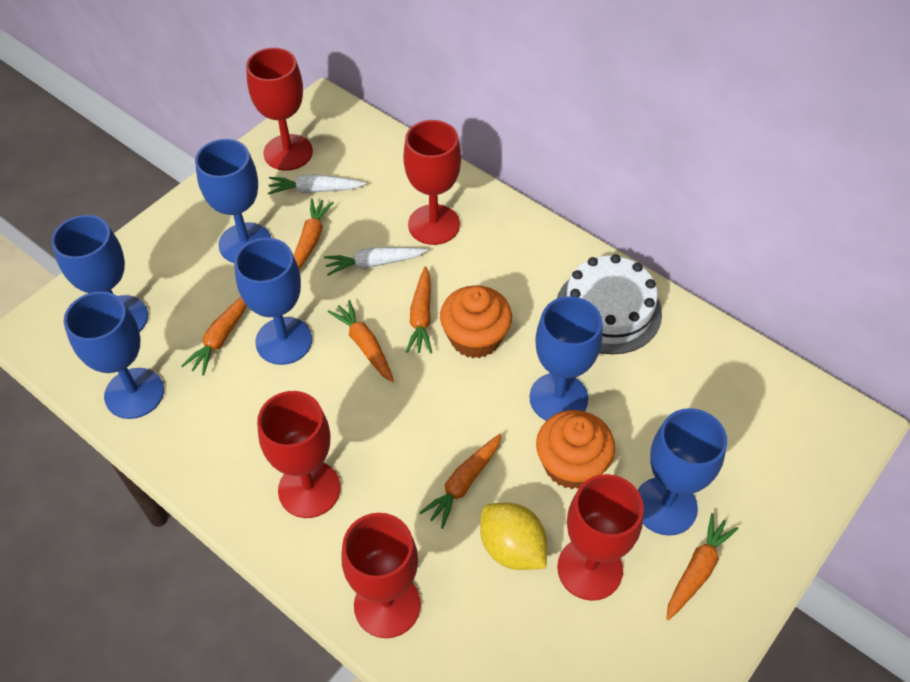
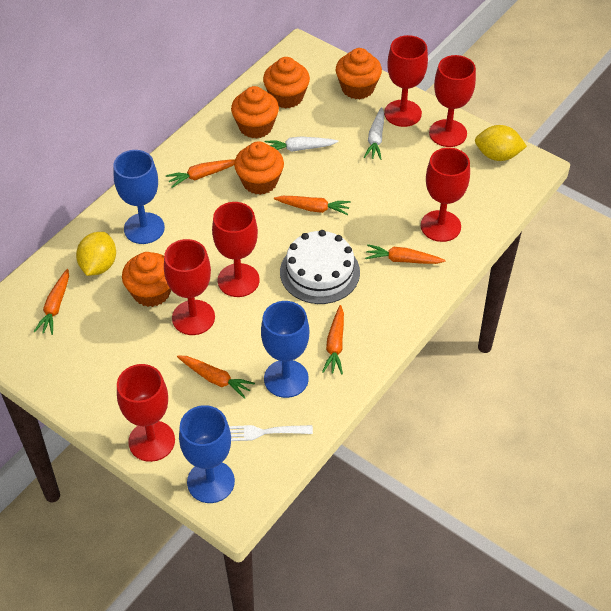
blue goblet: 6 -> 3
orange cupcake: 2 -> 5
red goblet: 5 -> 6
white fork: 0 -> 1
yellow lemon: 1 -> 2

